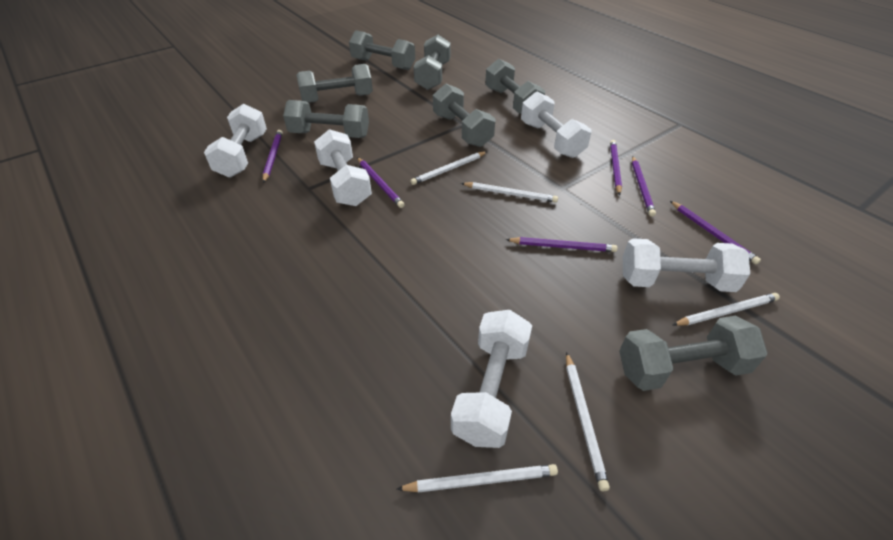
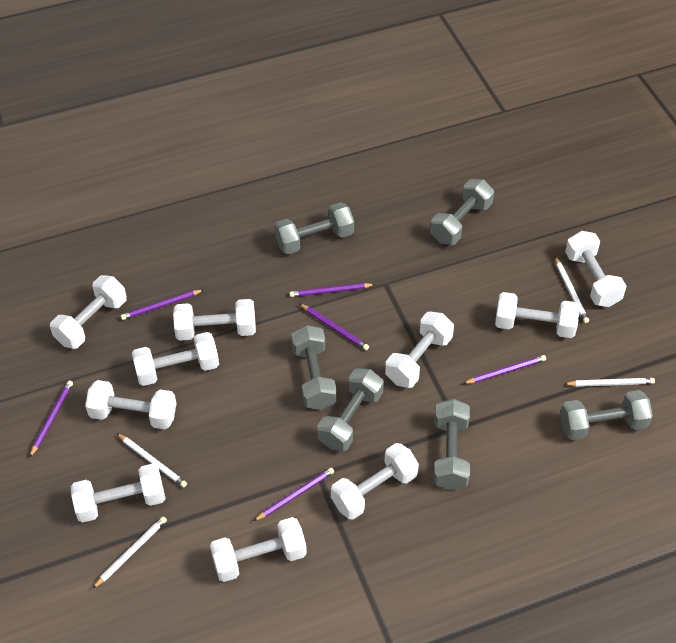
grey dumbbell: 7 -> 6
white dumbbell: 5 -> 10
white pencil: 5 -> 4

